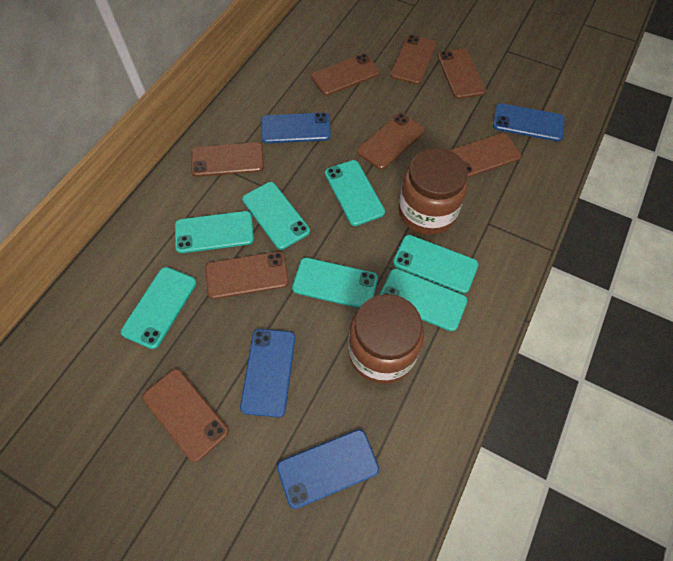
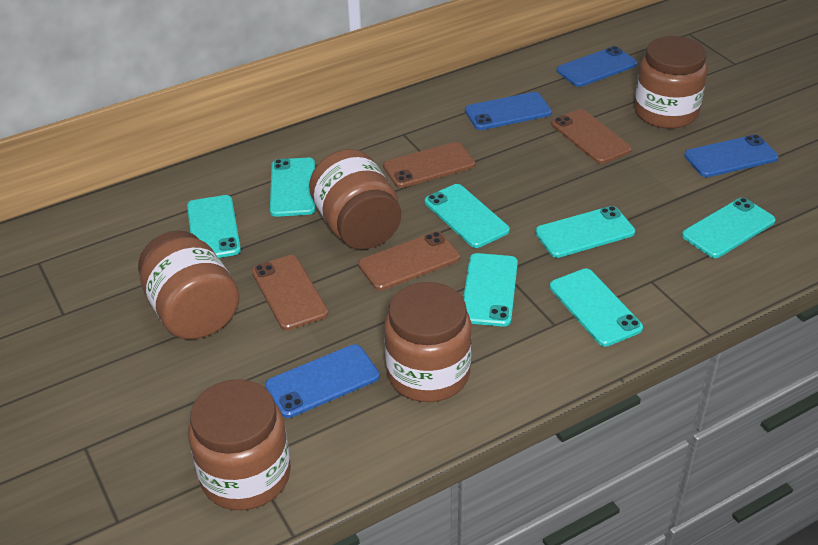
brown jar: 2 -> 5
brown phone: 8 -> 4

